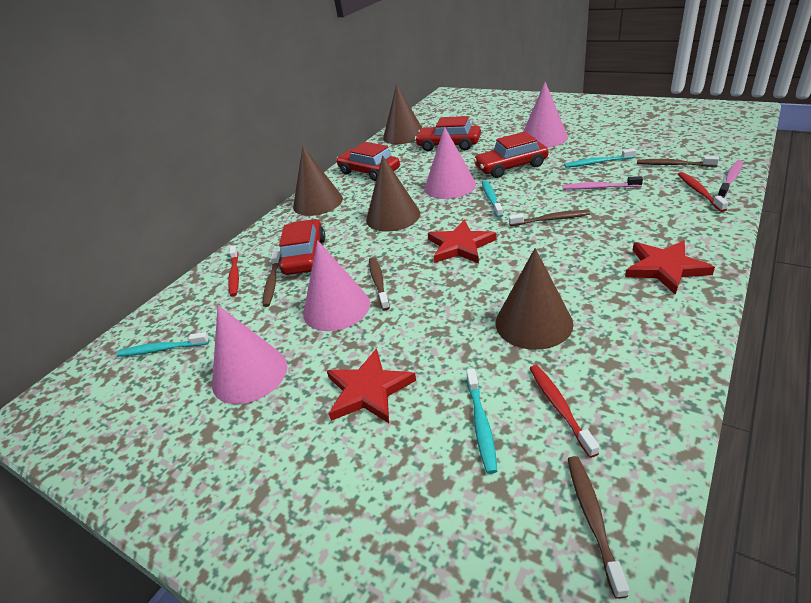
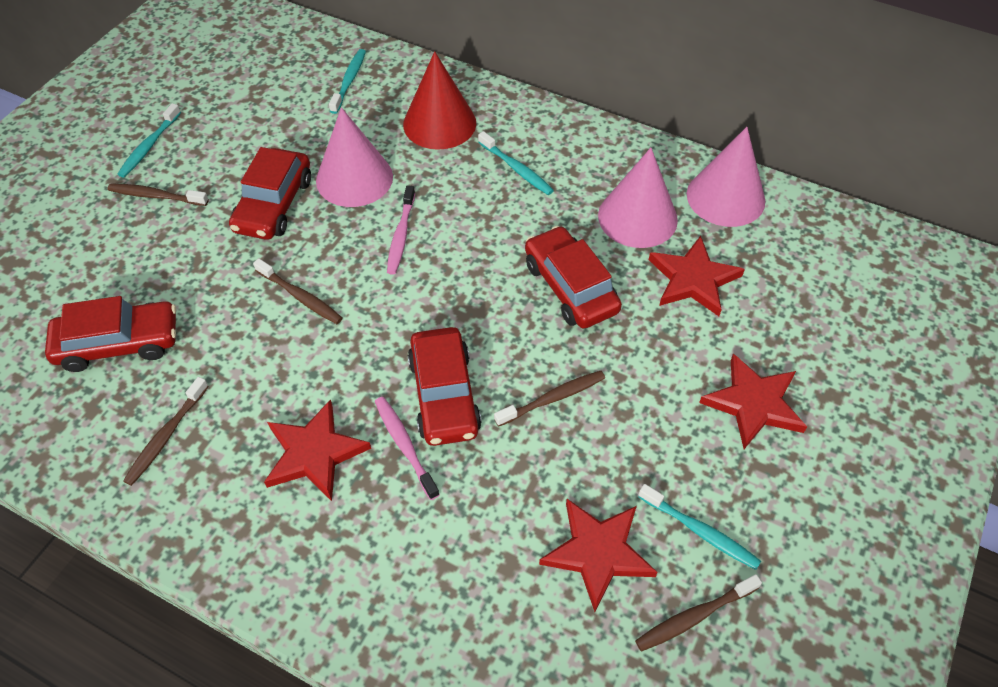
brown cone: 4 -> 0
pink cone: 4 -> 3
red cone: 0 -> 1
red star: 3 -> 4
red toothbrush: 3 -> 0

